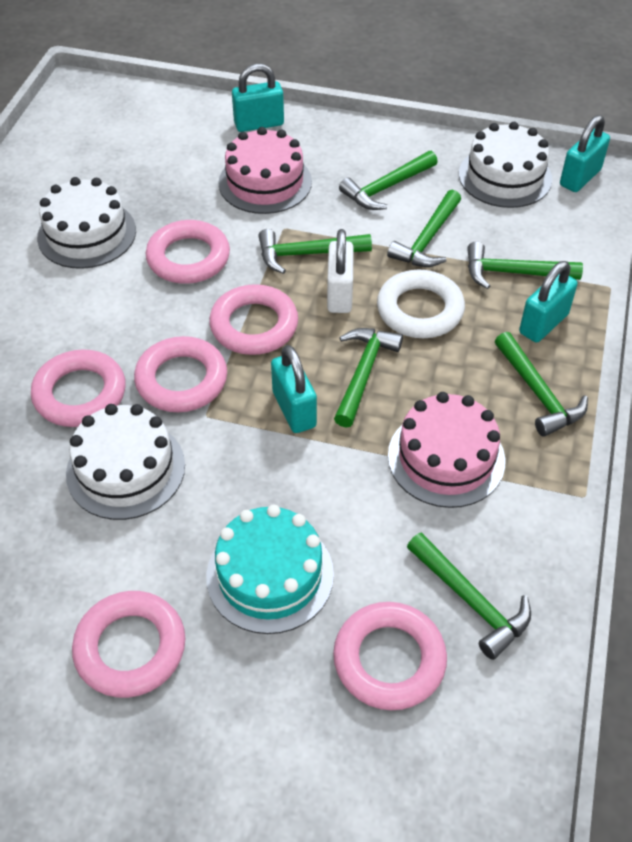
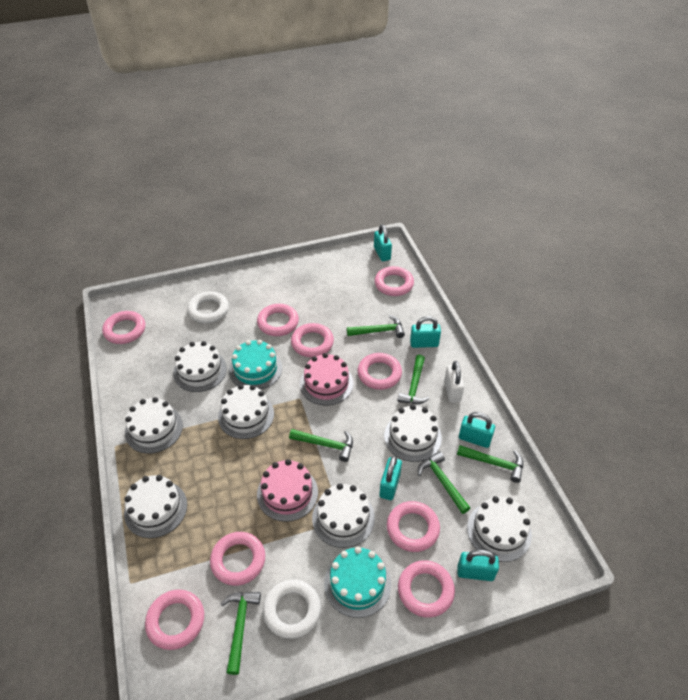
green hammer: 7 -> 6
pink ring: 6 -> 9
turquoise cake: 1 -> 2
turquoise padlock: 4 -> 5
white cake: 3 -> 7
white ring: 1 -> 2

